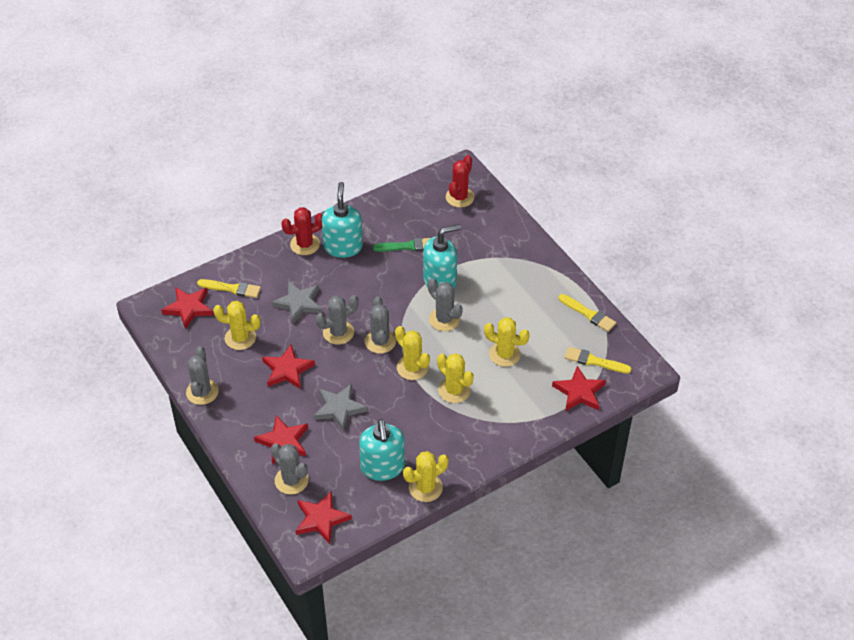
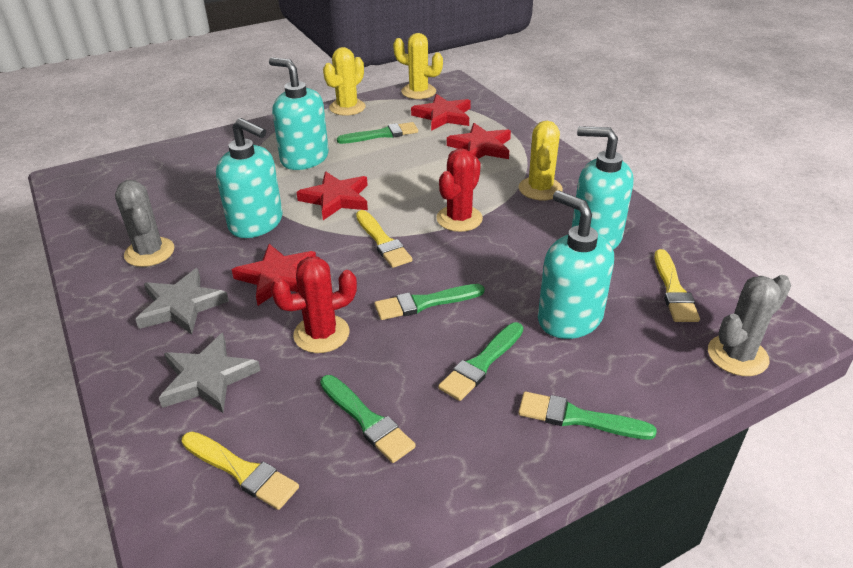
green brush: 1 -> 5
grey cactus: 5 -> 2
red star: 5 -> 4
turquoise soap dispenser: 3 -> 4
yellow cactus: 5 -> 3

